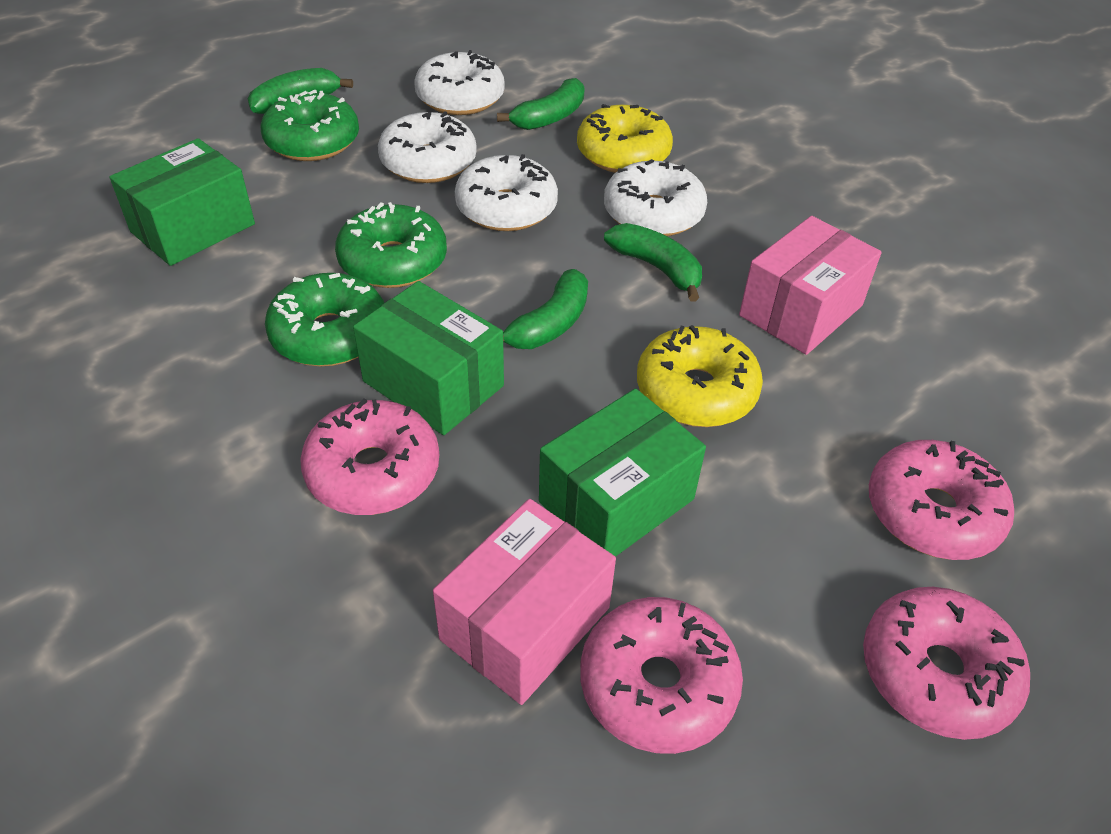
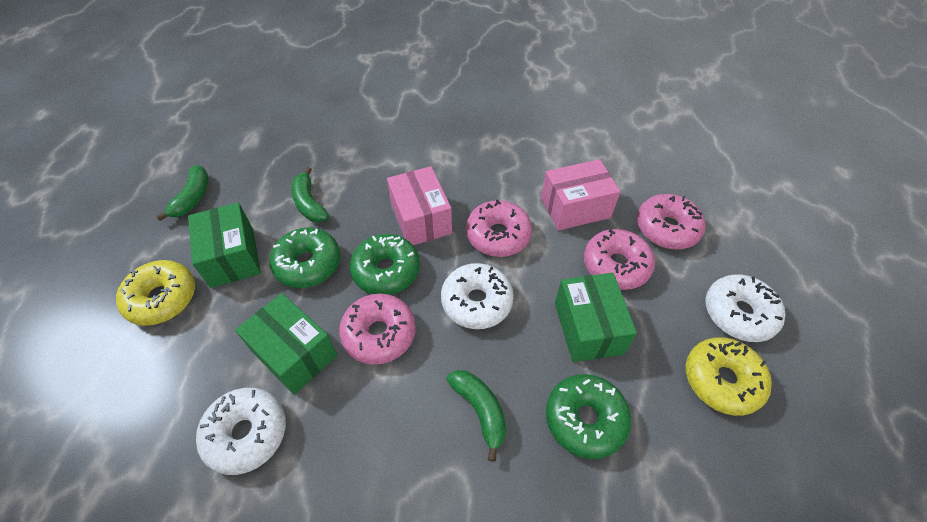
green banana: 4 -> 3
white donut: 4 -> 3

